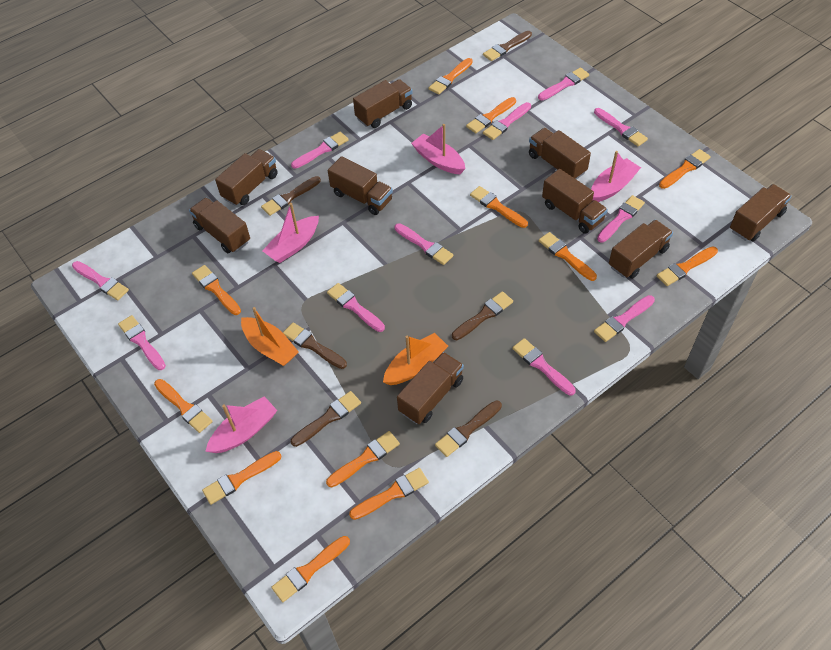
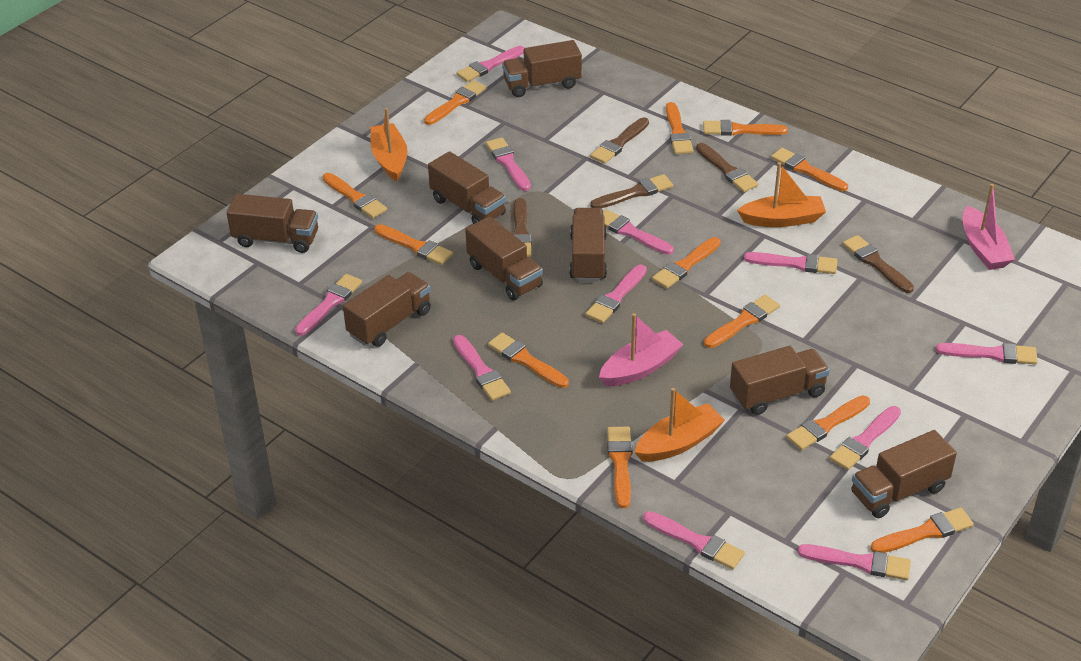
brown brush: 6 -> 5
brown truck: 9 -> 8
orange boat: 2 -> 3
pink boat: 4 -> 2

